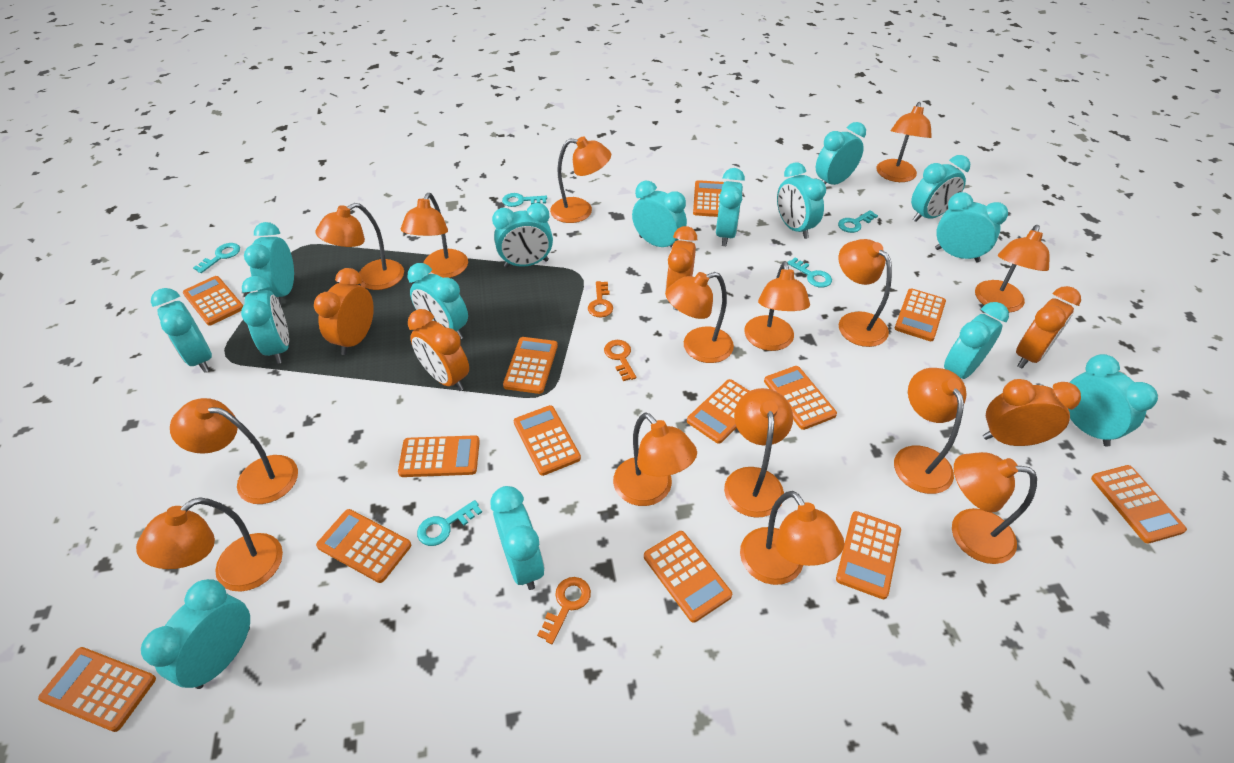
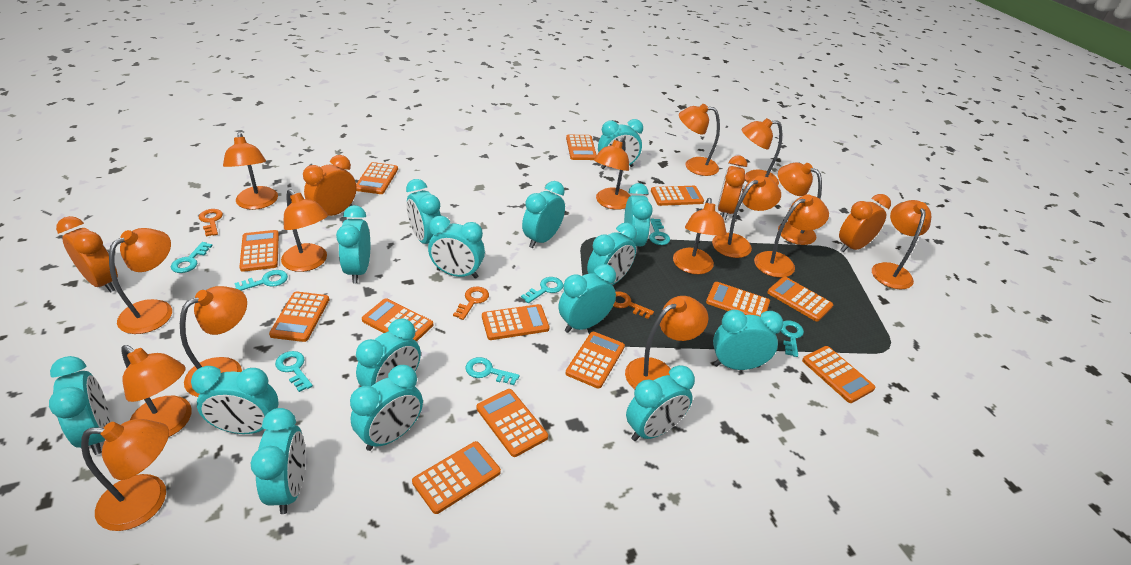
orange clock: 5 -> 4
turquoise key: 5 -> 7

